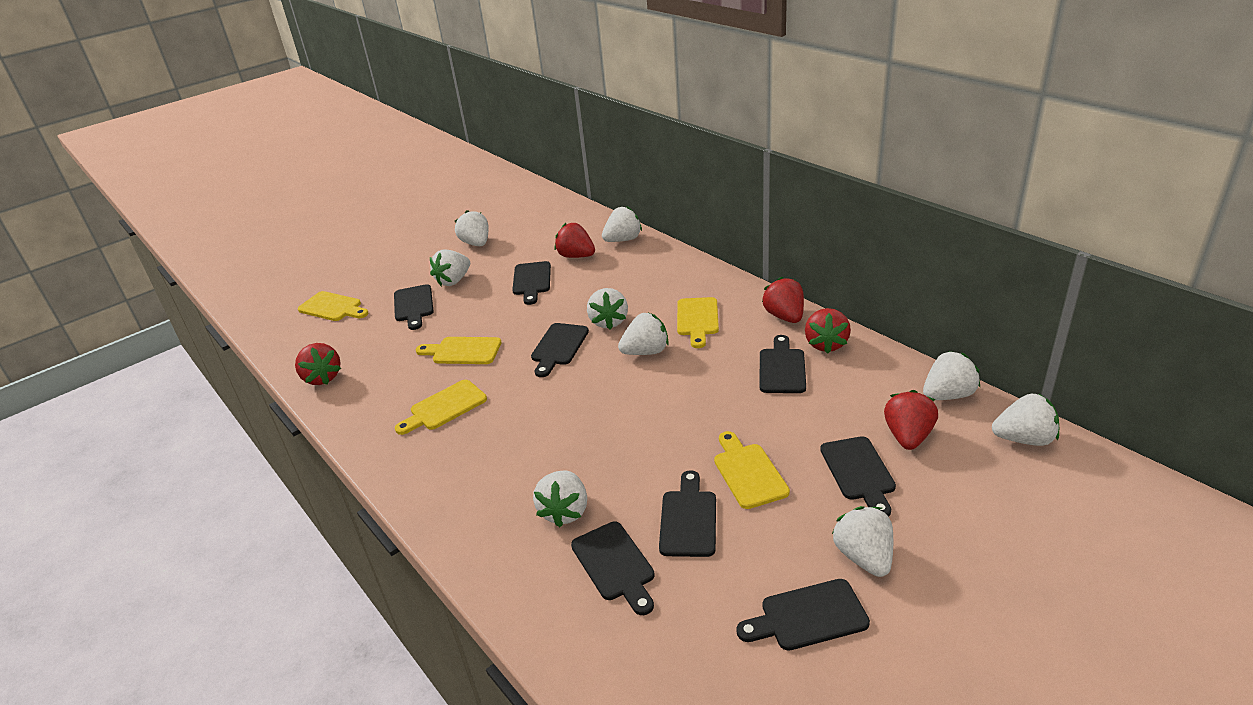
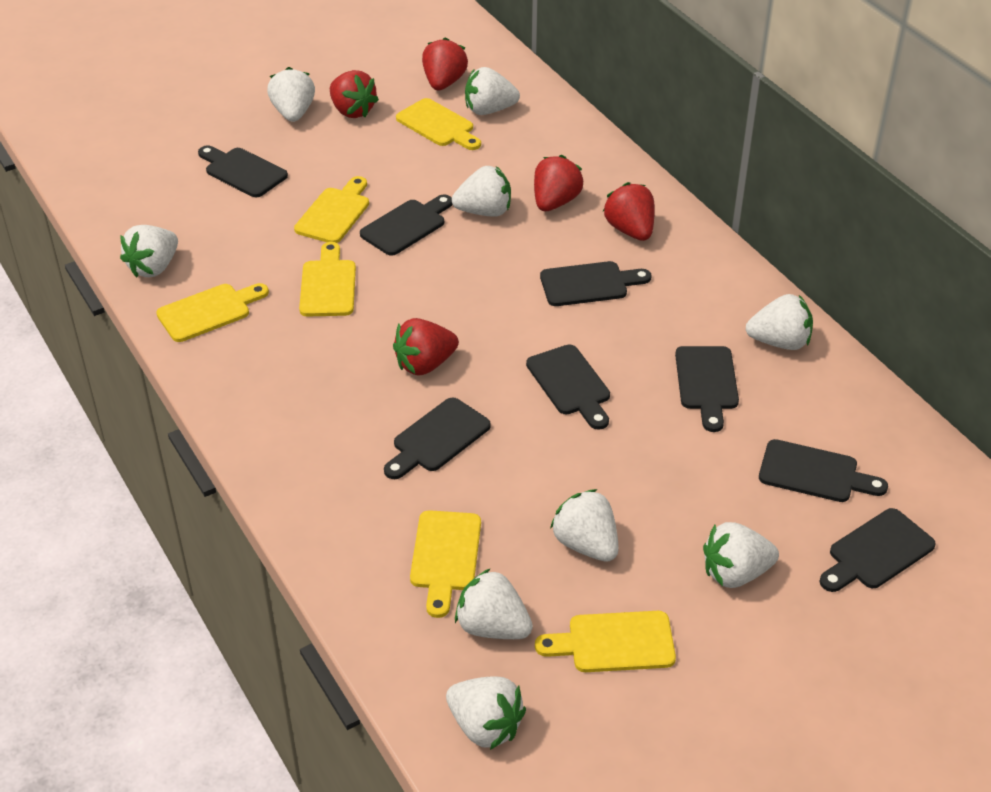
yellow cutting board: 5 -> 6

